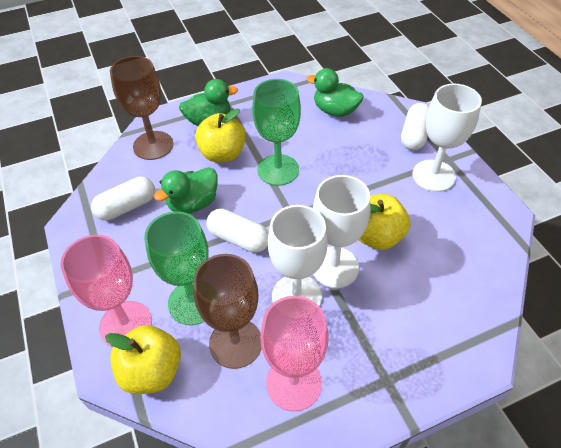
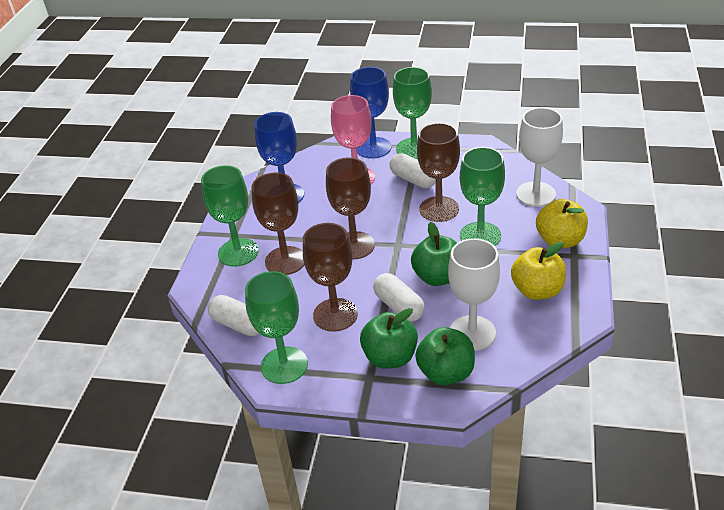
blue goblet: 0 -> 2
brown goblet: 2 -> 4
green apple: 0 -> 3
green duck: 3 -> 0
green goblet: 2 -> 4
pink goblet: 2 -> 1
white goblet: 3 -> 2
yellow apple: 3 -> 2

